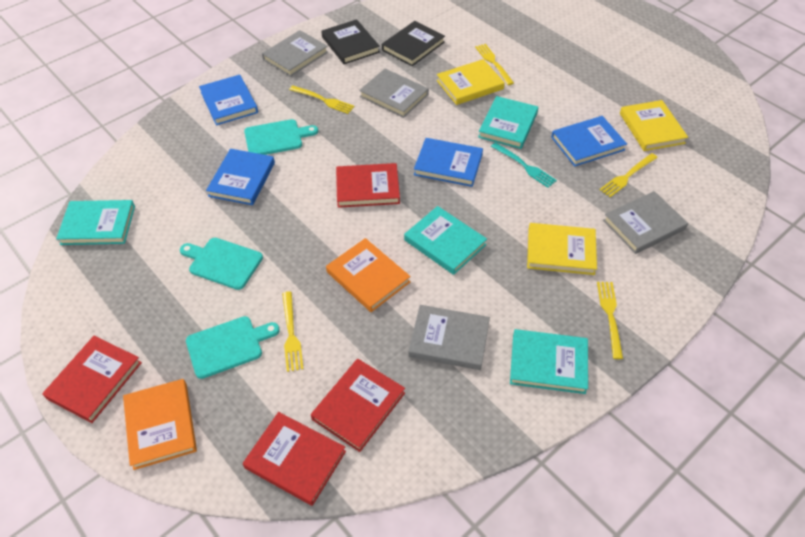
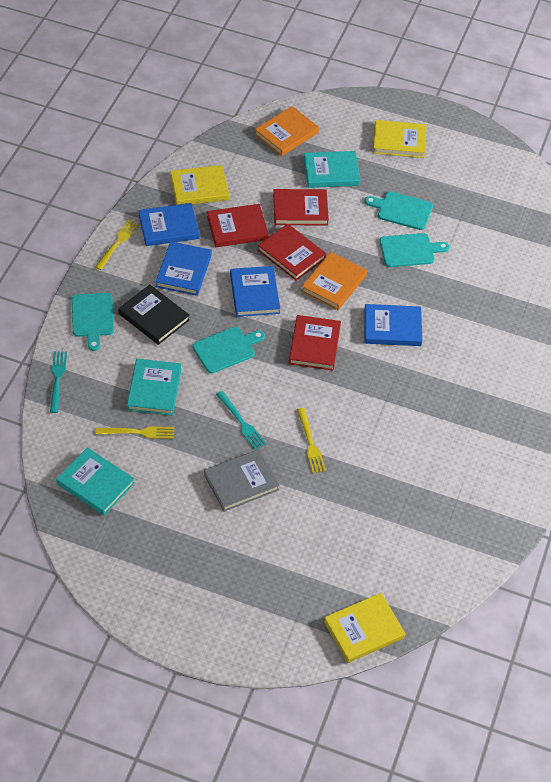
black book: 2 -> 1
grey book: 4 -> 1
turquoise book: 4 -> 3
turquoise cutting board: 3 -> 4
turquoise fork: 1 -> 2
yellow fork: 5 -> 3

